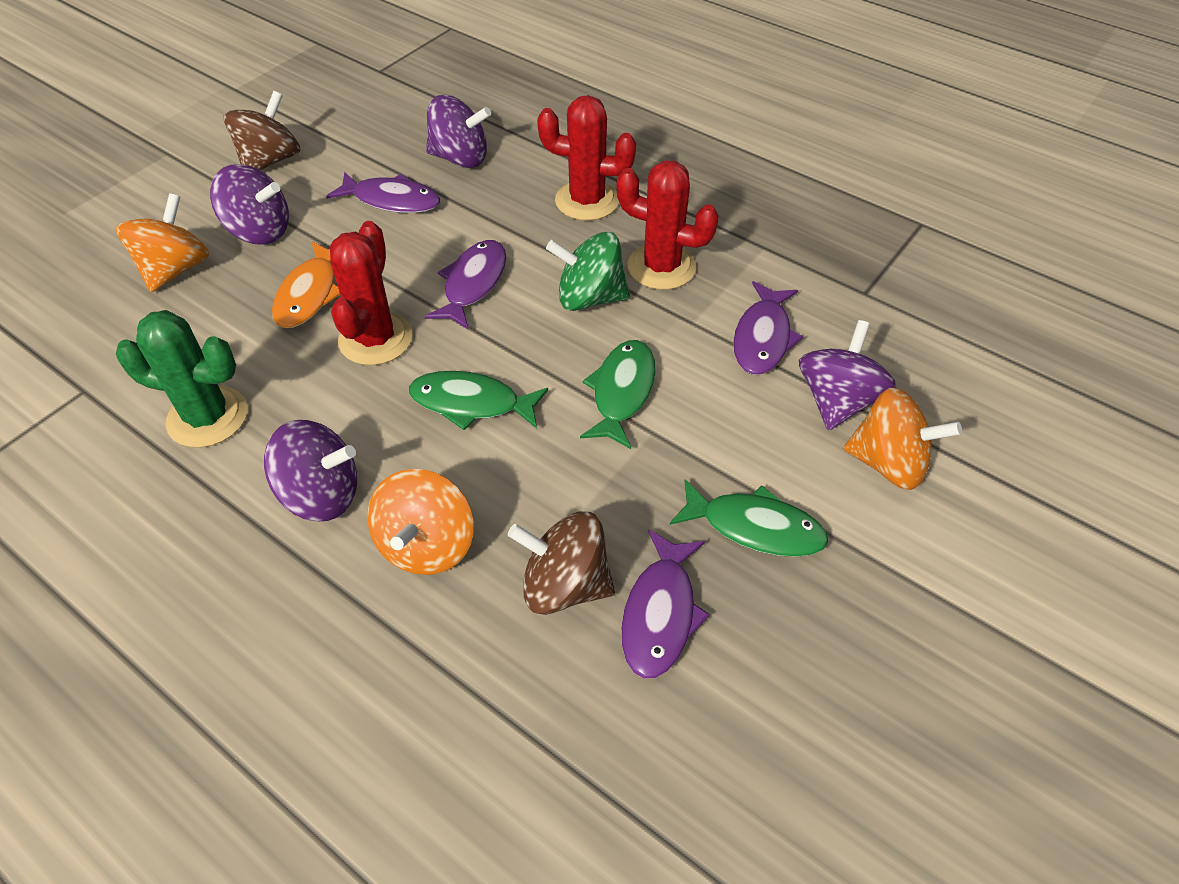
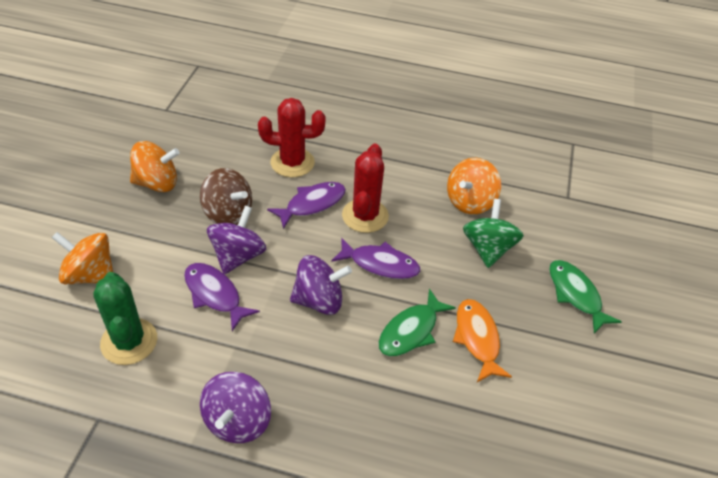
brown spinning top: 2 -> 1
green fish: 3 -> 2
purple fish: 4 -> 3
purple spinning top: 4 -> 3
red cactus: 3 -> 2

